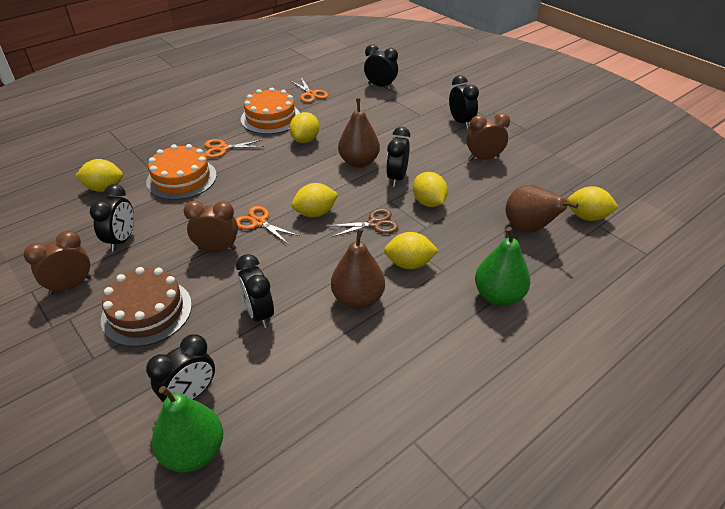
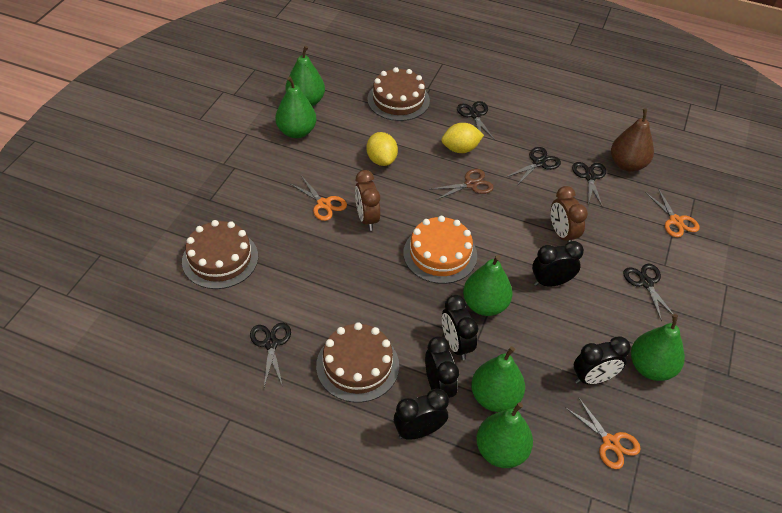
black clock: 6 -> 5
black scissors: 0 -> 5
brown cake: 1 -> 3
brown clock: 3 -> 2
brown pear: 3 -> 1
green pear: 2 -> 6
orange cake: 2 -> 1
yellow lemon: 6 -> 2

